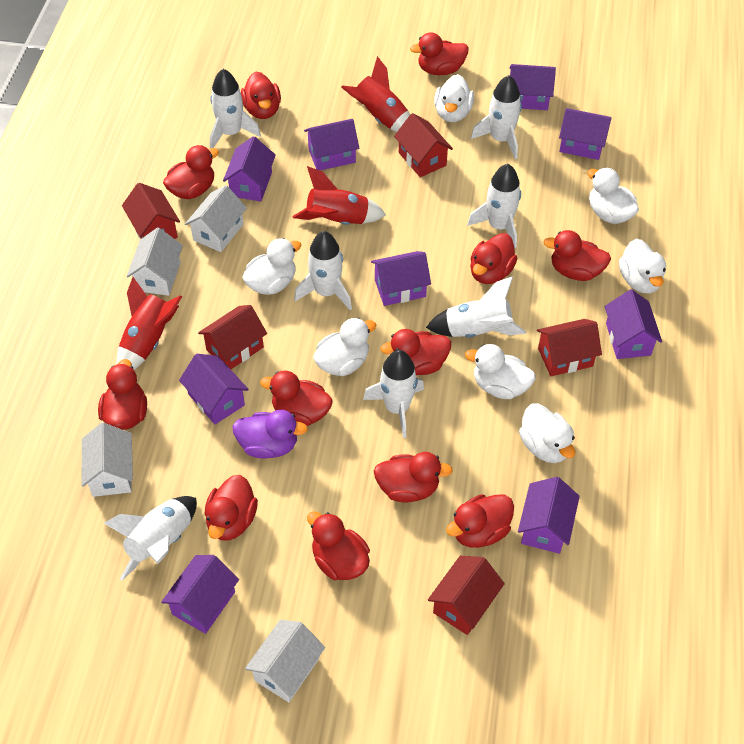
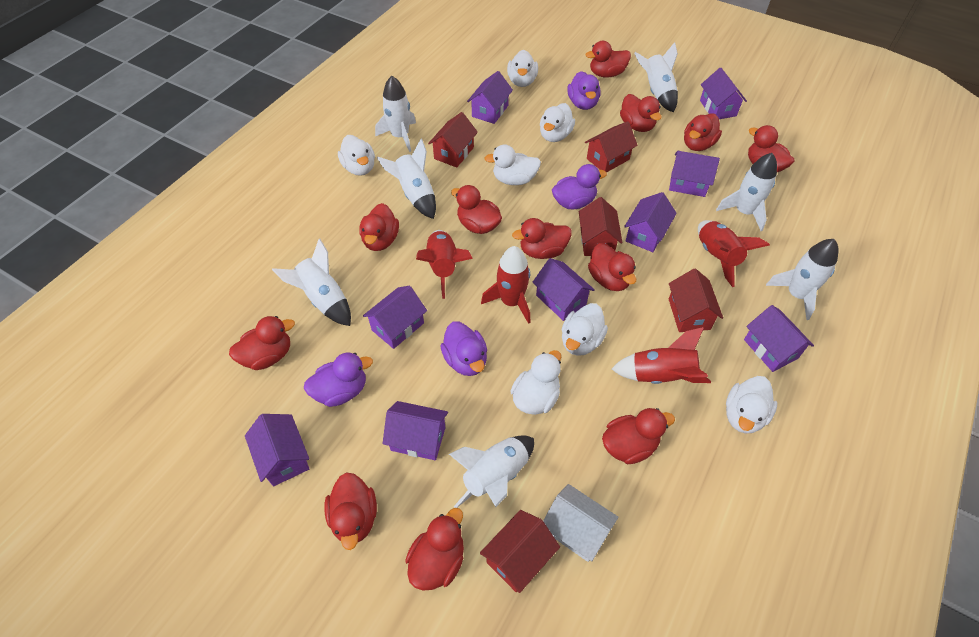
purple duck: 1 -> 4
red rocket: 3 -> 4
white house: 4 -> 1

